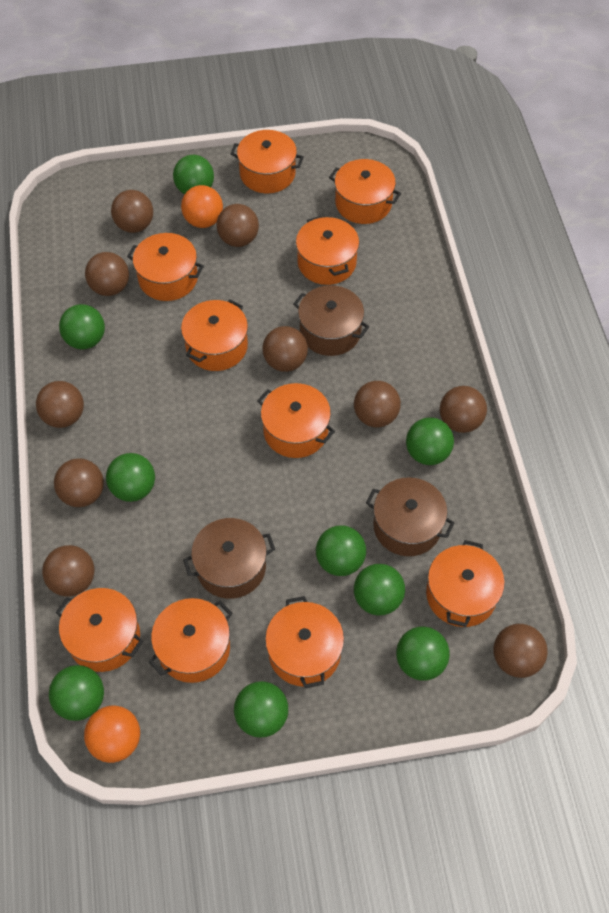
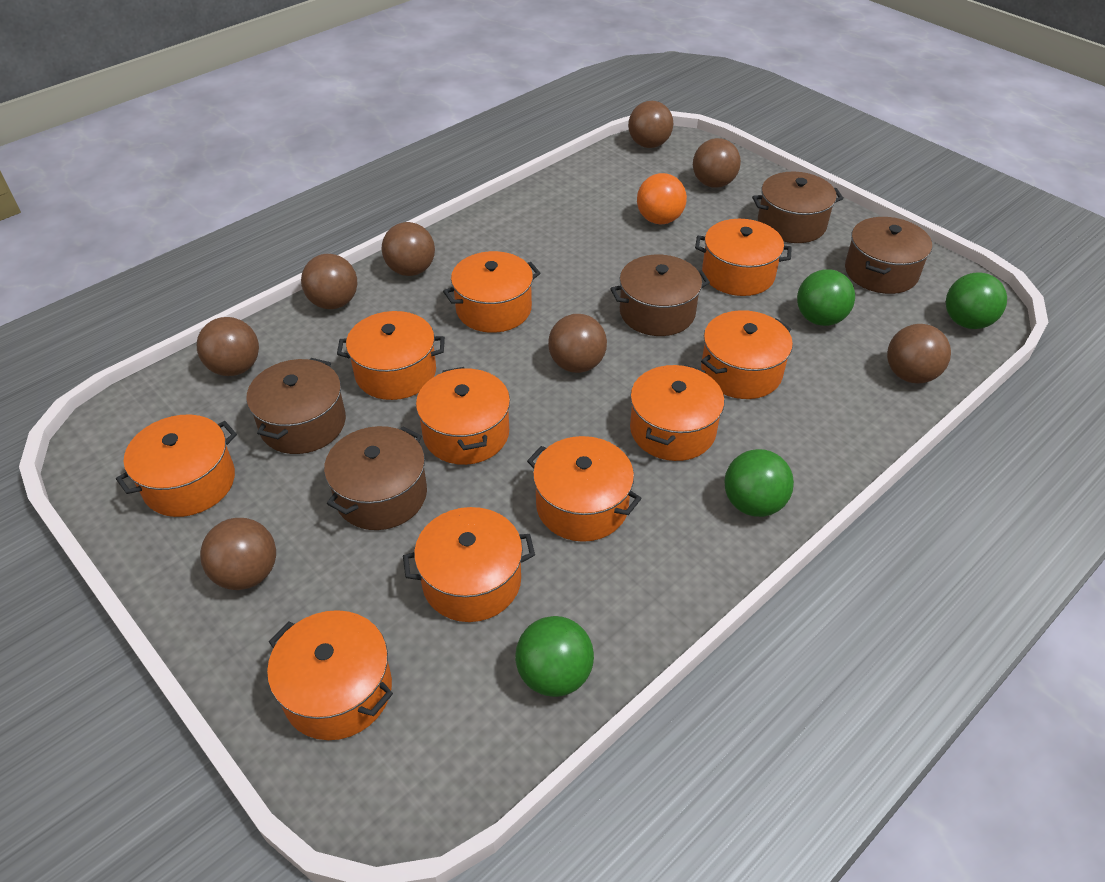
brown ball: 10 -> 8
brown pot: 3 -> 5
green ball: 9 -> 4
orange ball: 2 -> 1

